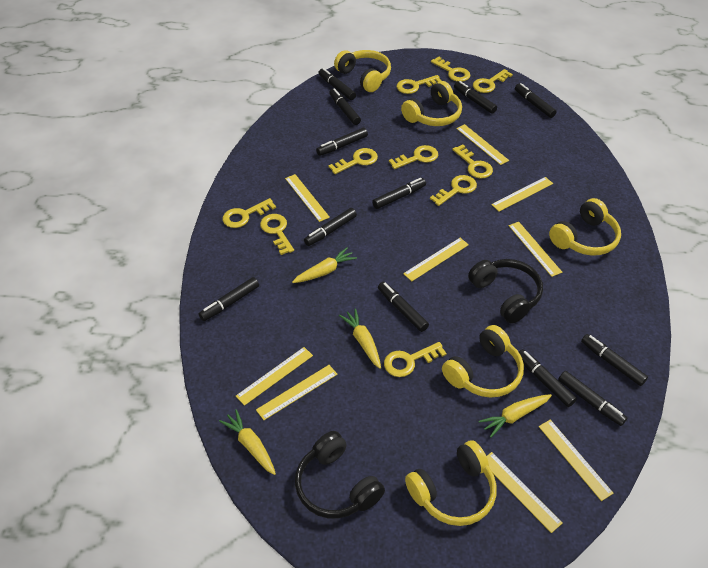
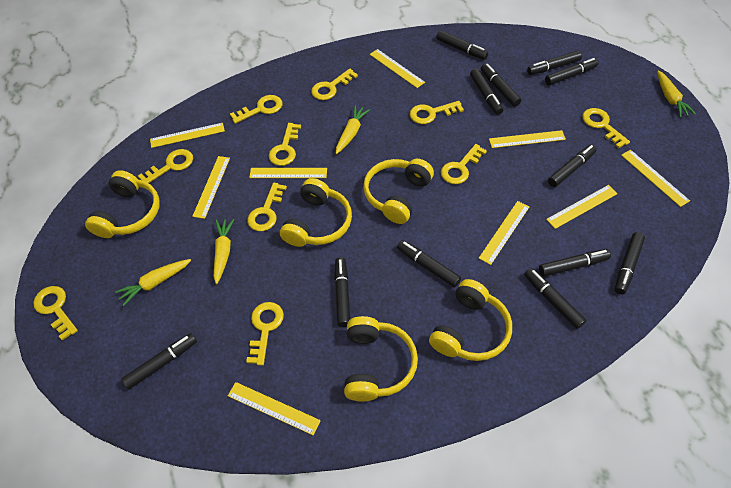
black headphones: 2 -> 0

